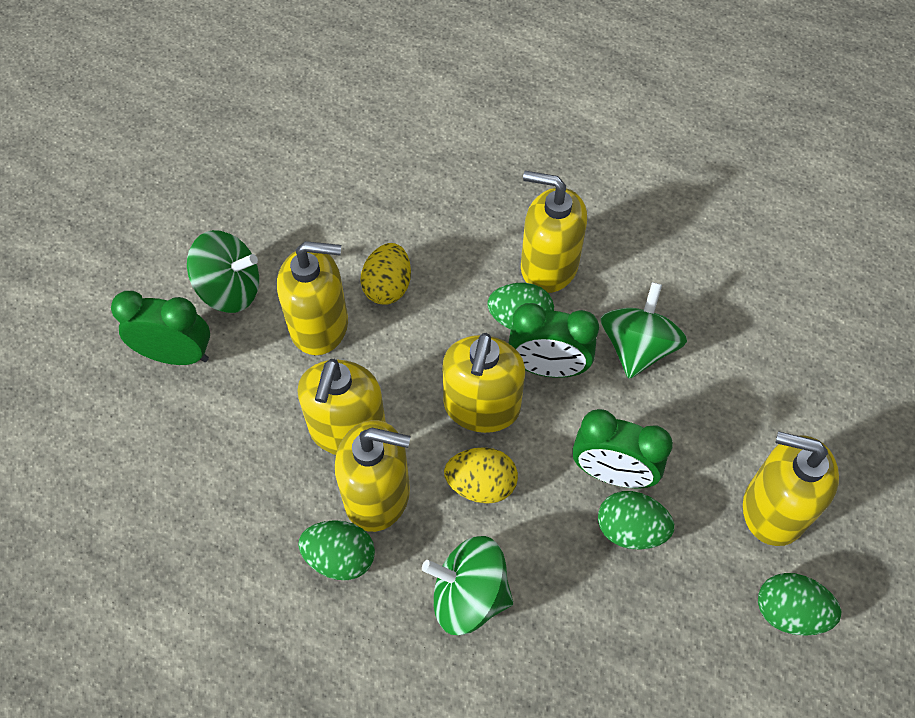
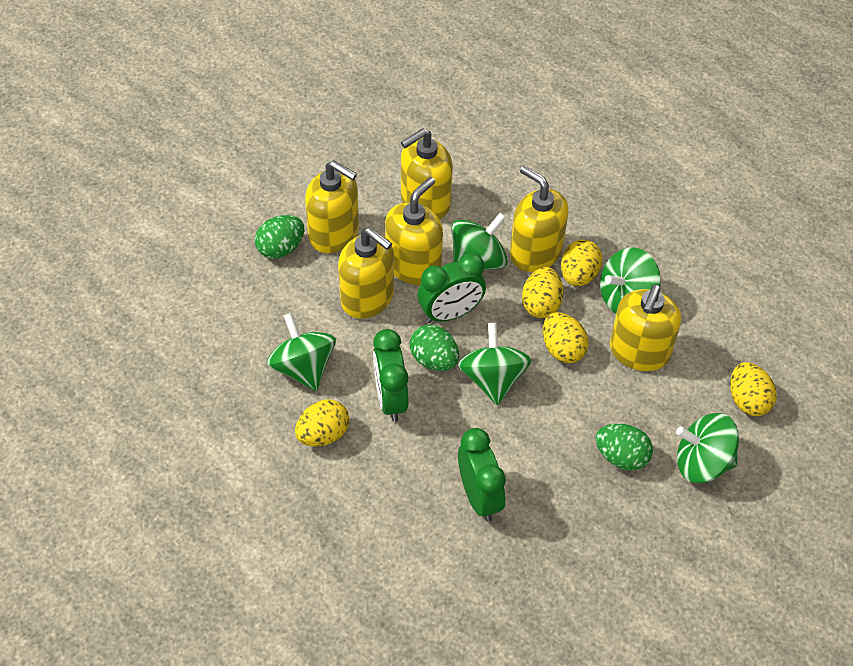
green egg: 4 -> 3
green spinning top: 3 -> 5
yellow egg: 2 -> 5

